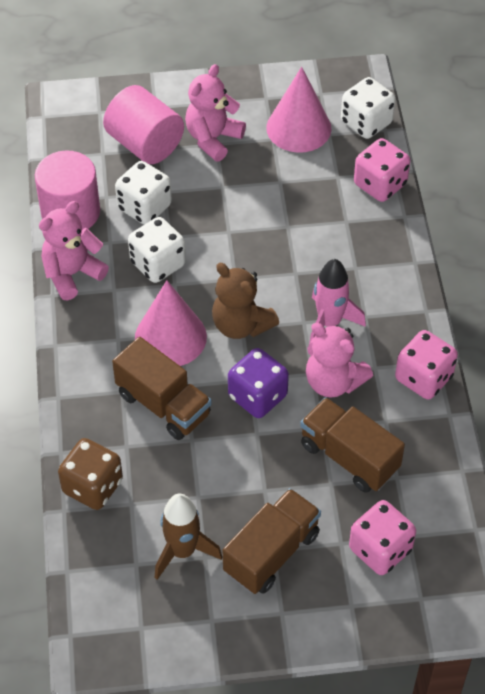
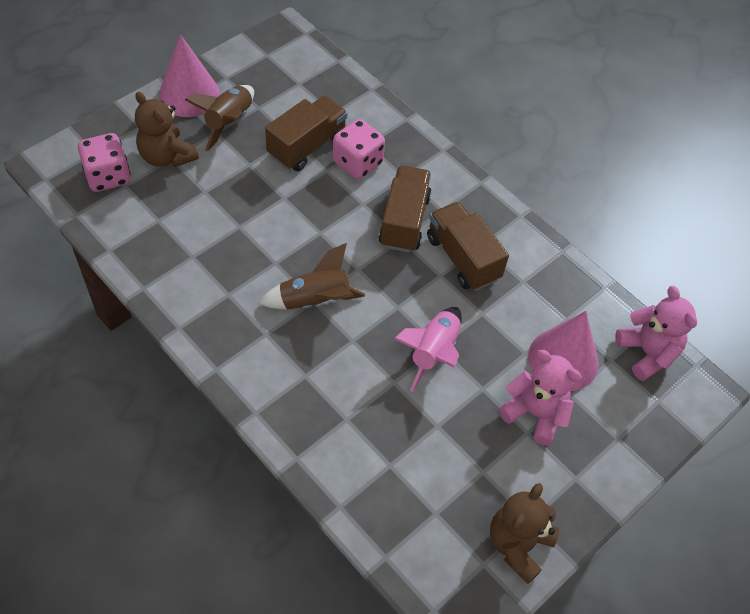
brown dice: 1 -> 0
brown rocket: 1 -> 2
brown teddy bear: 1 -> 2
pink cylinder: 2 -> 0
pink dice: 3 -> 2
pink teddy bear: 3 -> 2
purple dice: 1 -> 0
white dice: 3 -> 0

